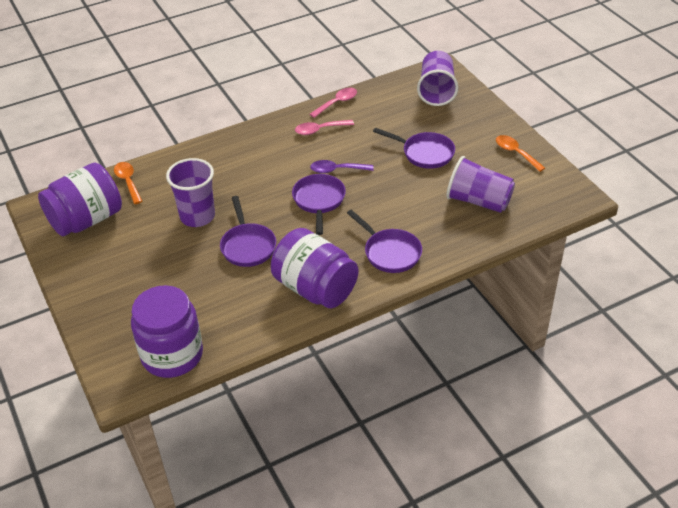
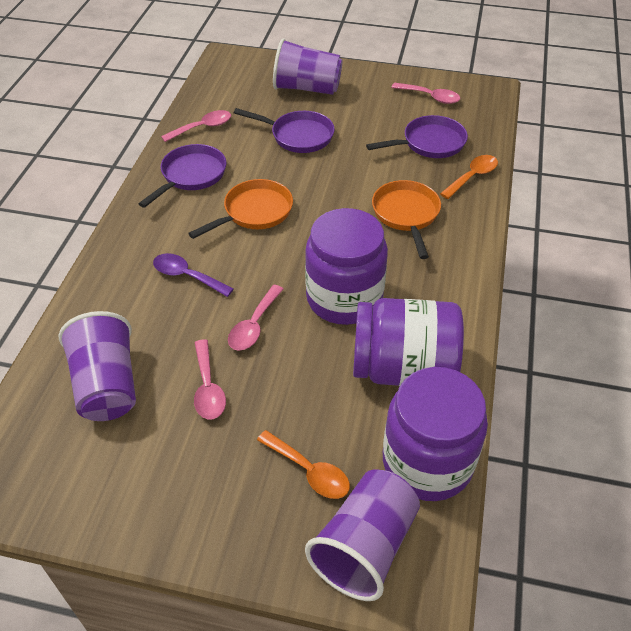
orange pan: 0 -> 2
pink spoon: 2 -> 4
purple pan: 4 -> 3

